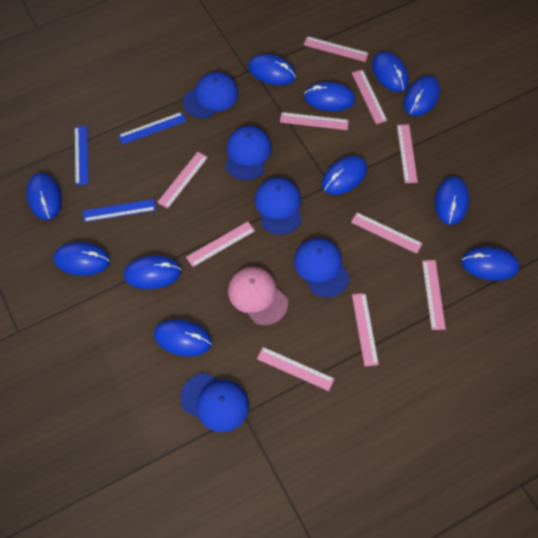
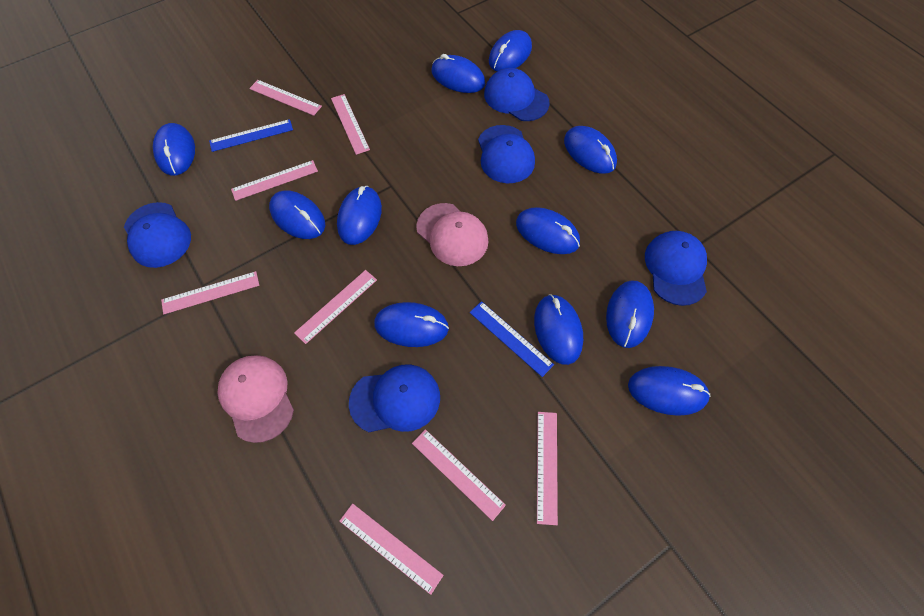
blue ruler: 3 -> 2
pink cap: 1 -> 2
pink ruler: 10 -> 8

